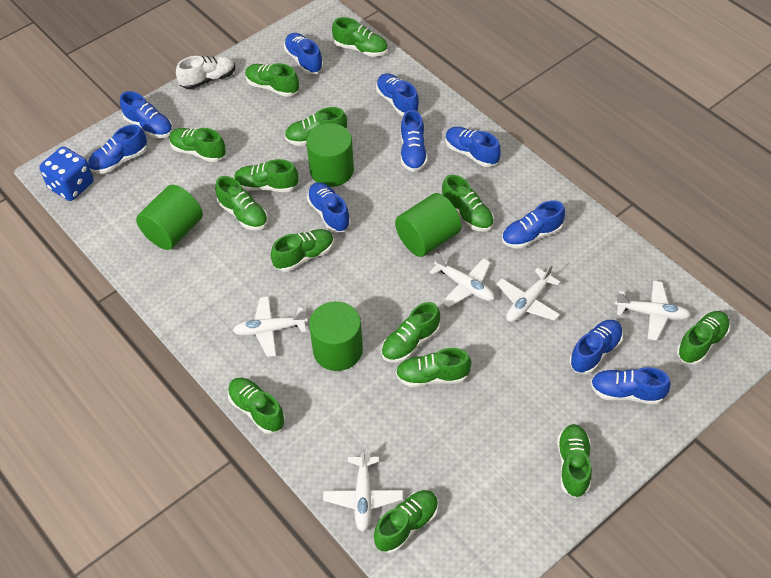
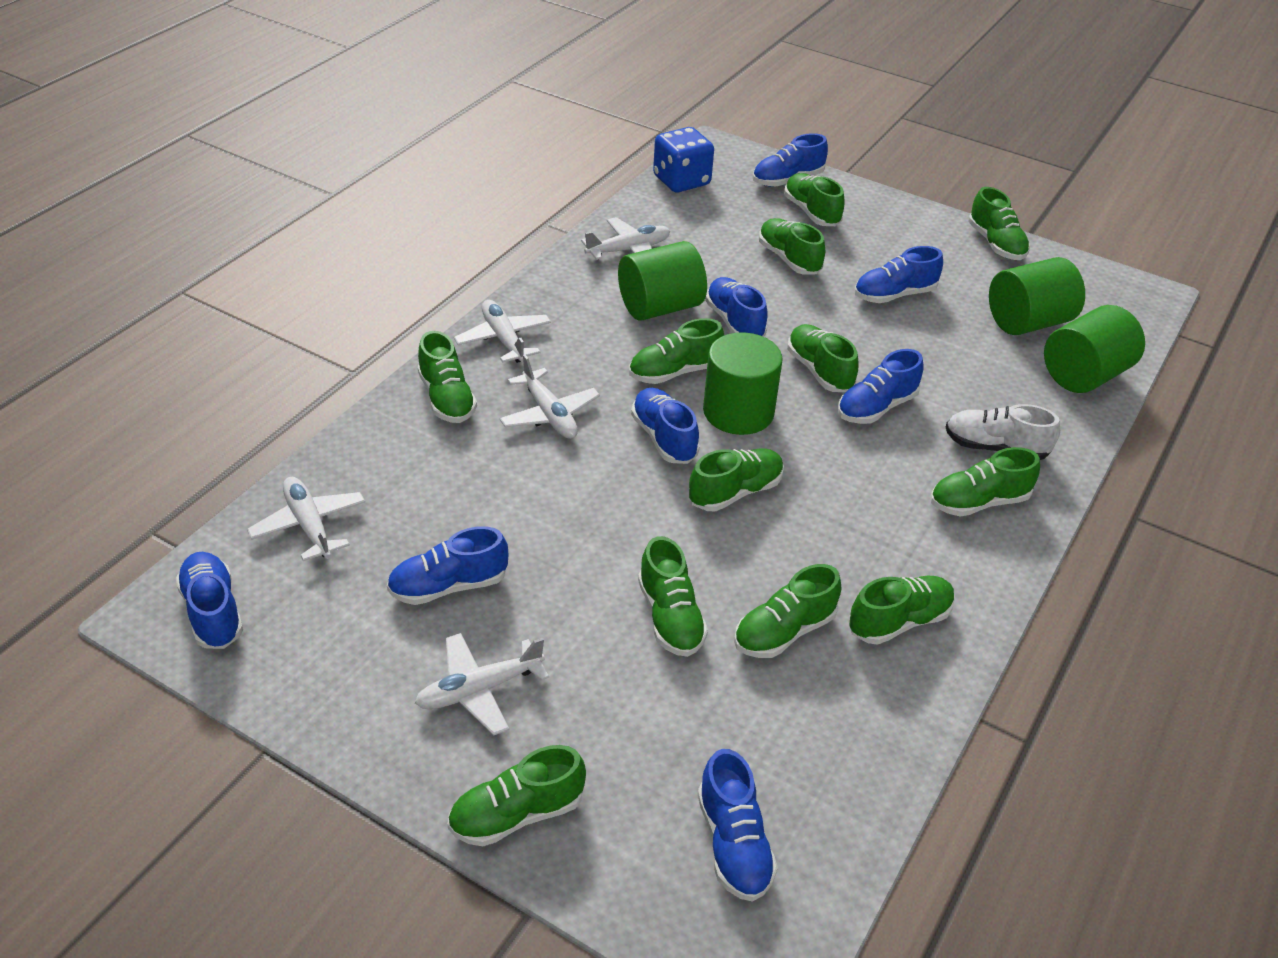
blue shoe: 10 -> 8
green shoe: 14 -> 12

